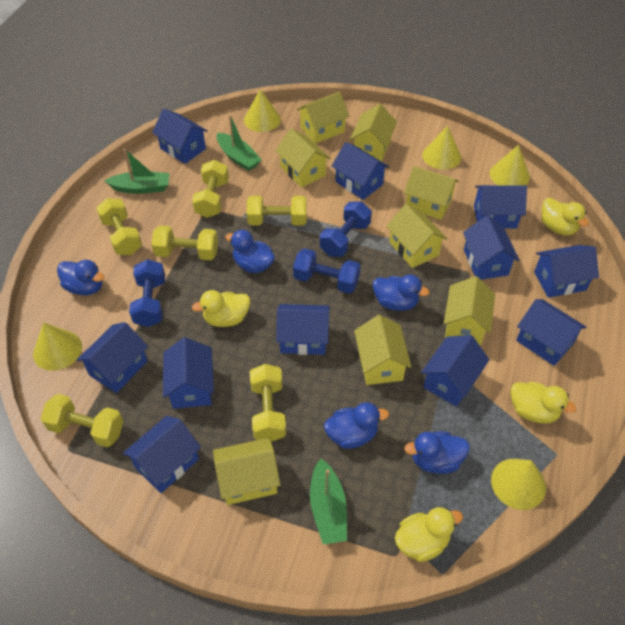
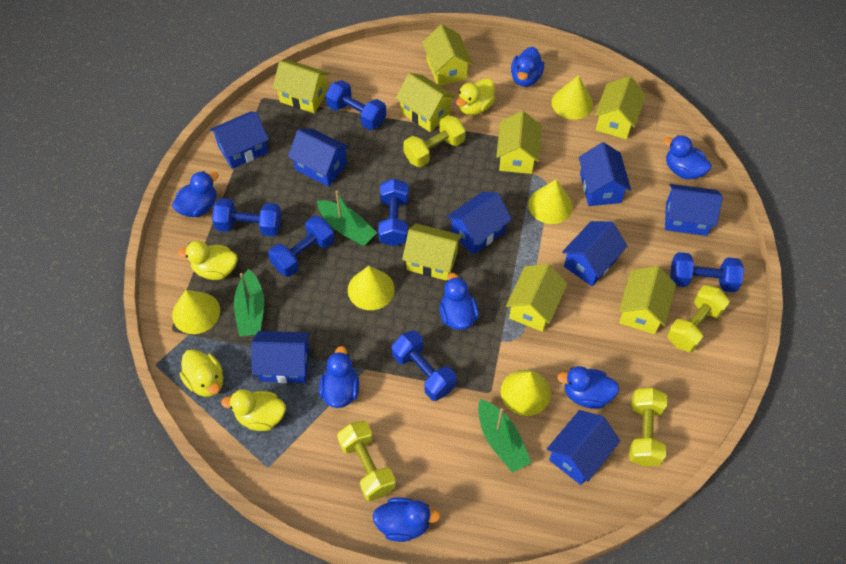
blue duck: 5 -> 7
blue dumbbell: 3 -> 6
blue house: 11 -> 8
yellow dumbbell: 6 -> 4

